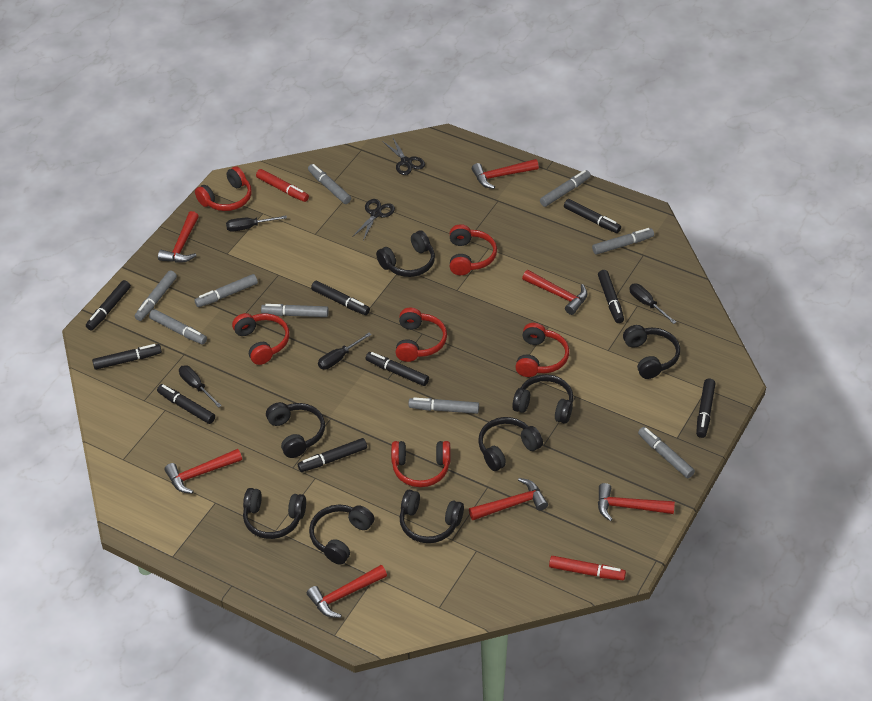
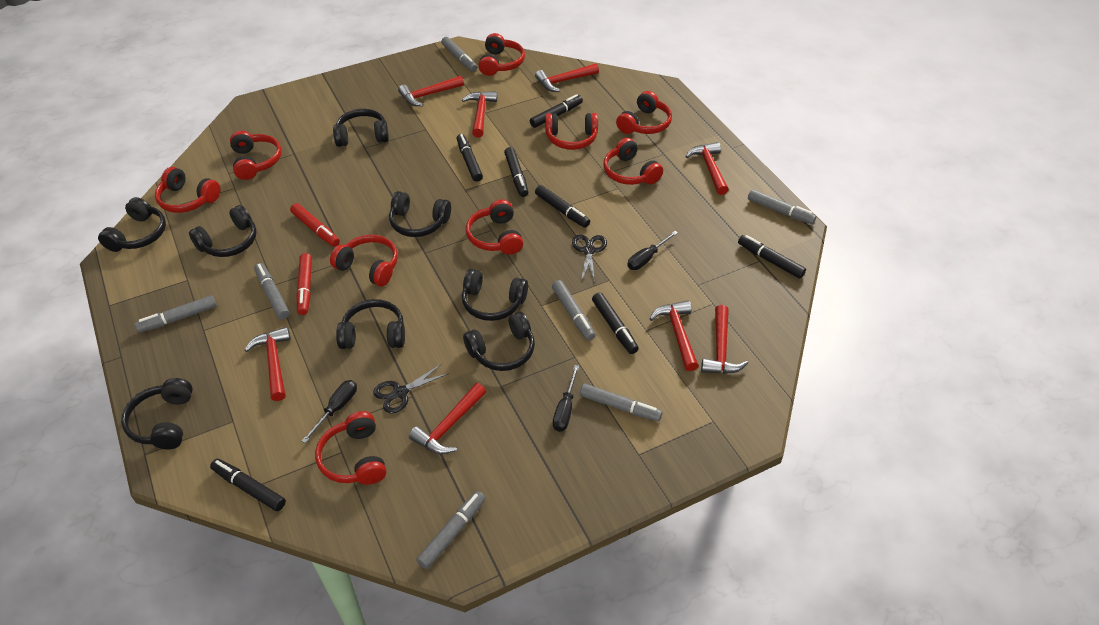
black marker: 9 -> 7
black screwdriver: 4 -> 3
grey marker: 9 -> 7
red hammer: 7 -> 8
red headphones: 6 -> 9

